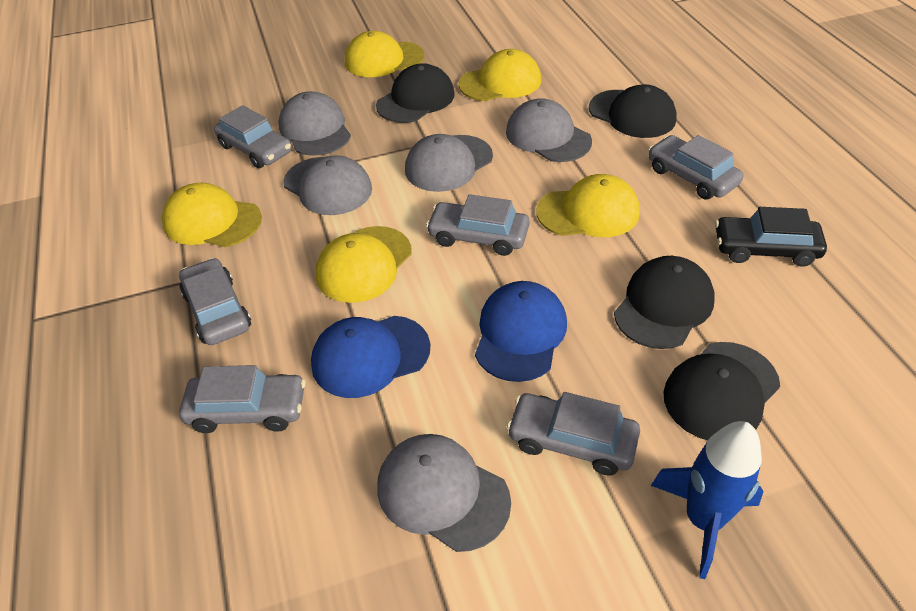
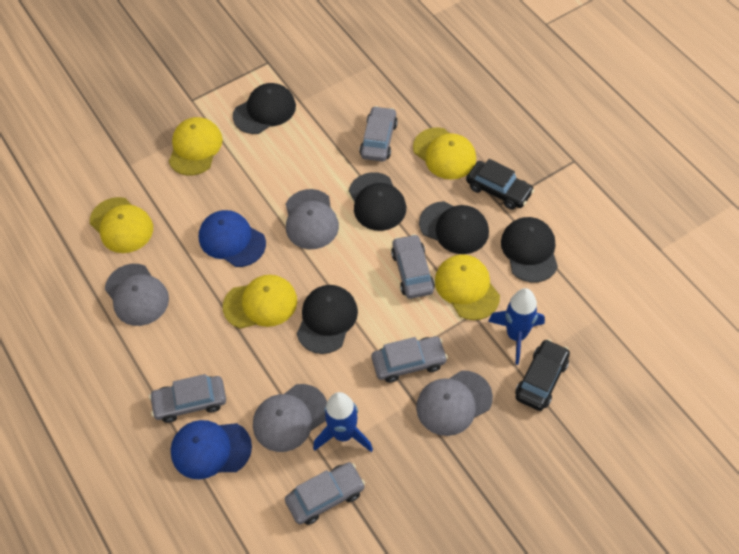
black cap: 4 -> 5
black car: 1 -> 2
blue rocket: 1 -> 2
grey cap: 5 -> 4
grey car: 6 -> 5

